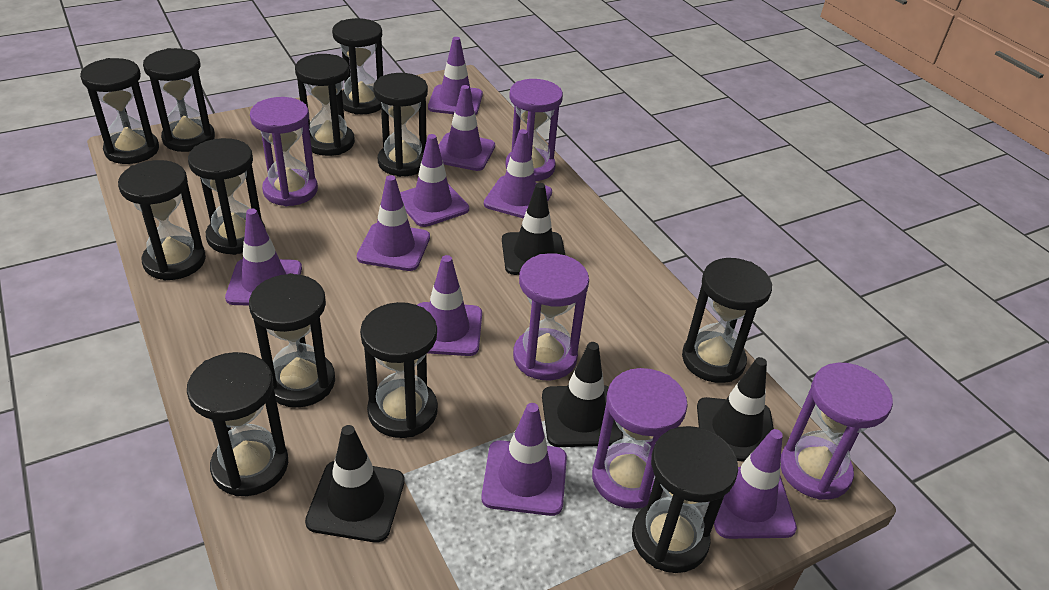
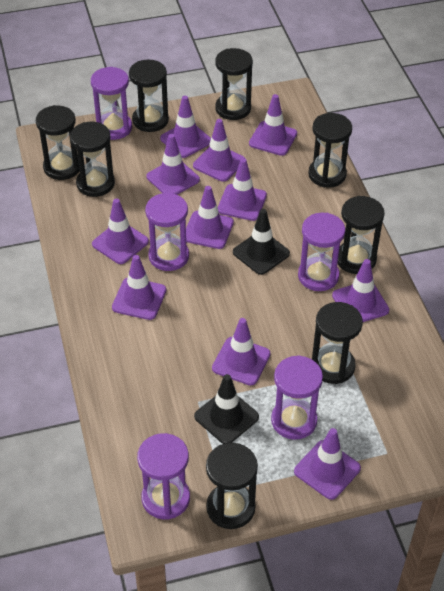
black hourglass: 12 -> 8
black traffic cone: 4 -> 2
purple traffic cone: 9 -> 11

